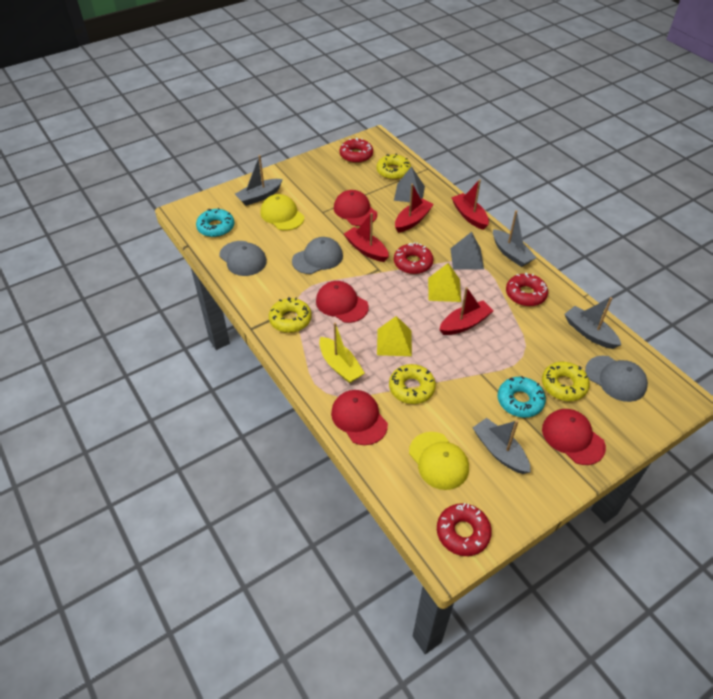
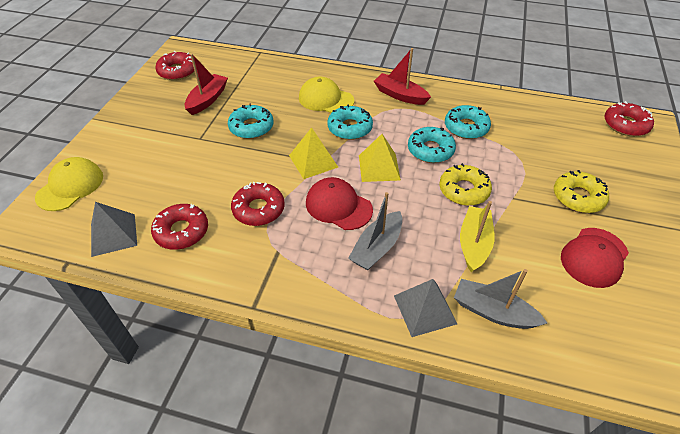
grey boat: 4 -> 2
grey cap: 3 -> 0
red boat: 4 -> 2
red cap: 4 -> 2
turquoise donut: 2 -> 4
yellow donut: 4 -> 2

